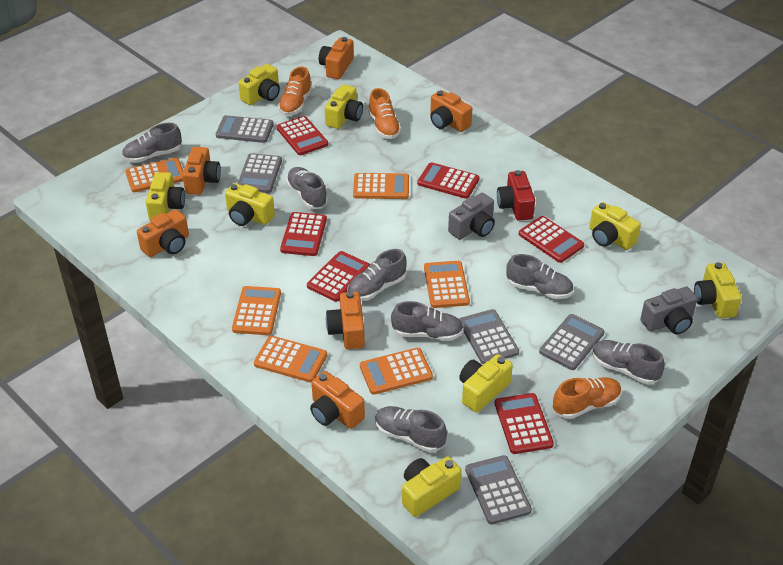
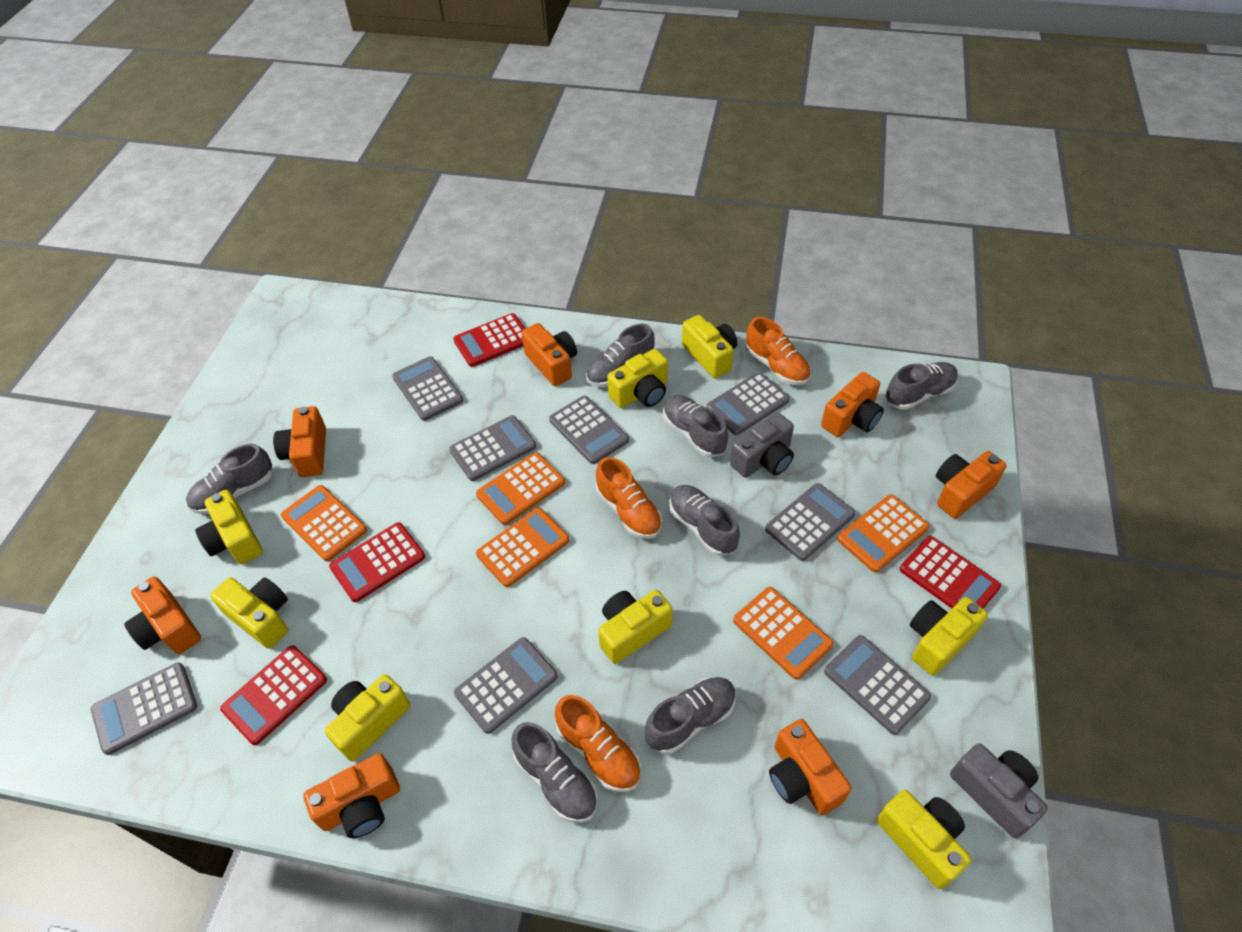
grey calculator: 5 -> 8
orange calculator: 6 -> 5
orange camera: 6 -> 7
red calculator: 6 -> 4
red camera: 1 -> 0

